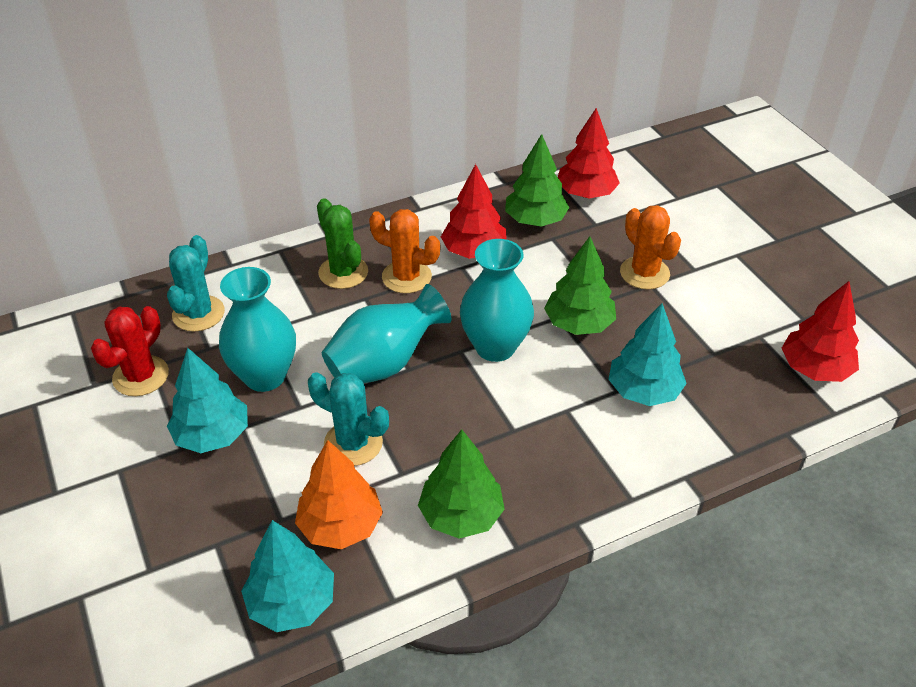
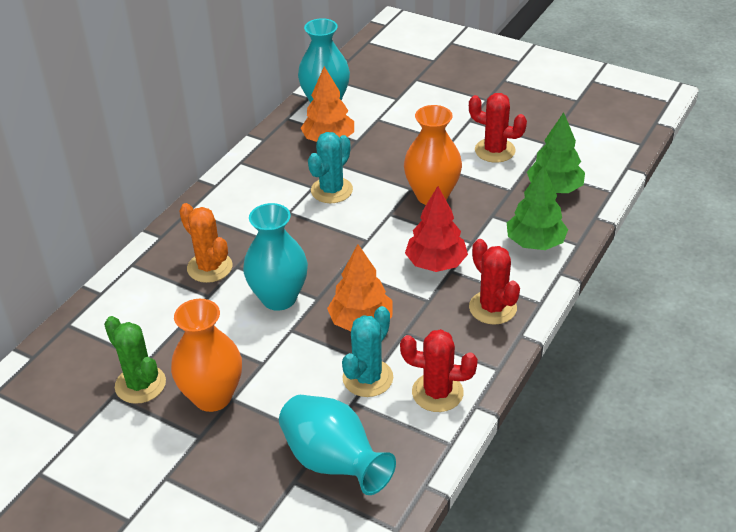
green tree: 3 -> 2
orange cactus: 2 -> 1
orange tree: 1 -> 2
orange vase: 0 -> 2
red cactus: 1 -> 3
red tree: 3 -> 1
turquoise tree: 3 -> 0

